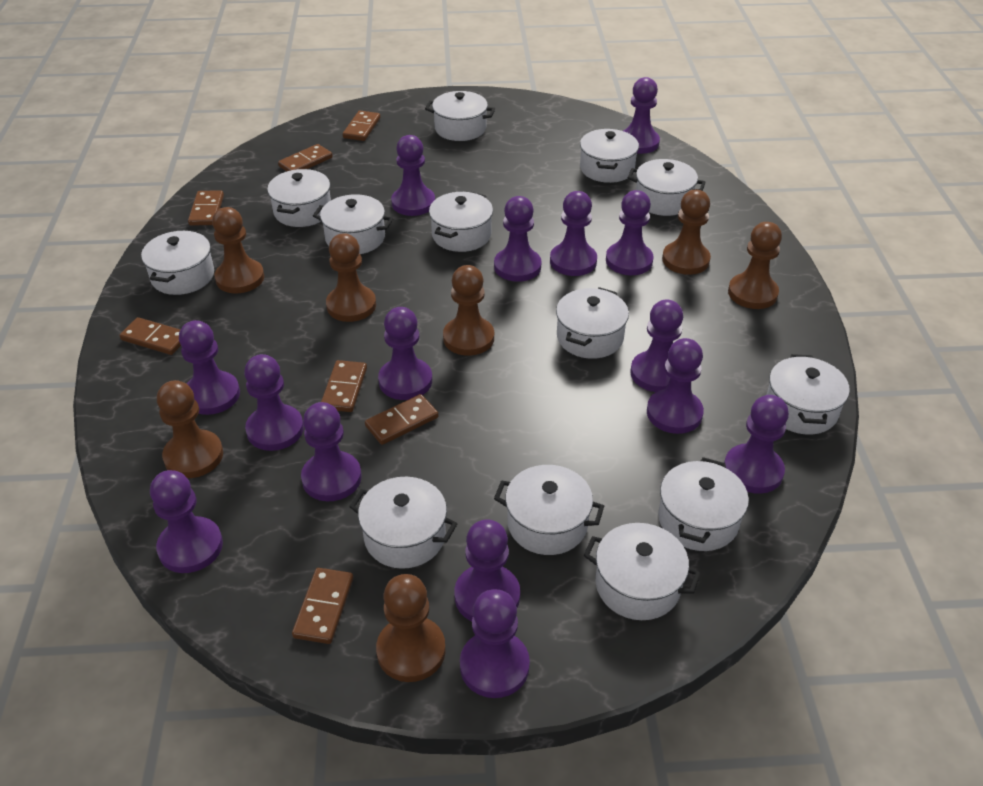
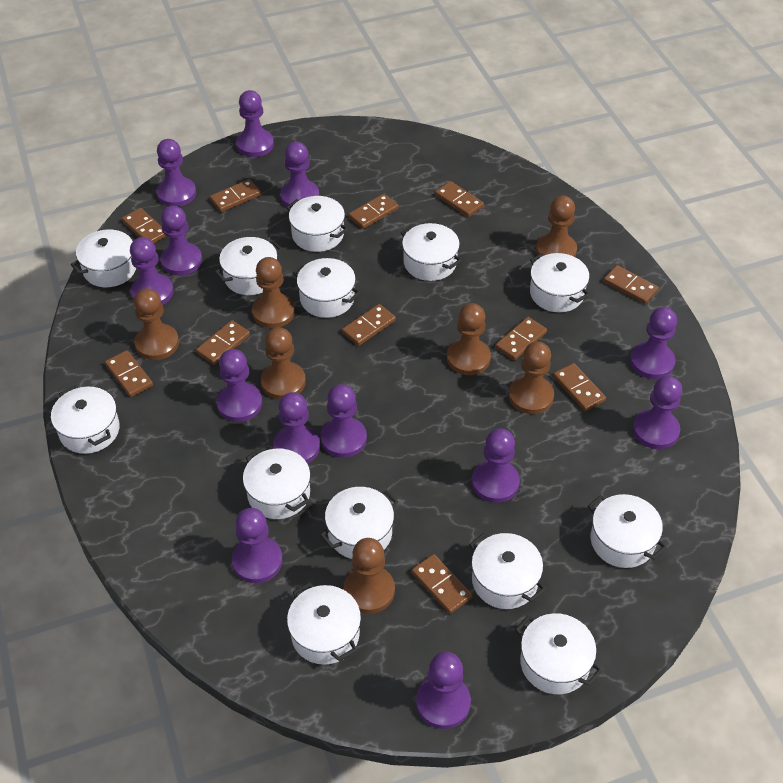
brown domino: 7 -> 11
purple pawn: 15 -> 13

